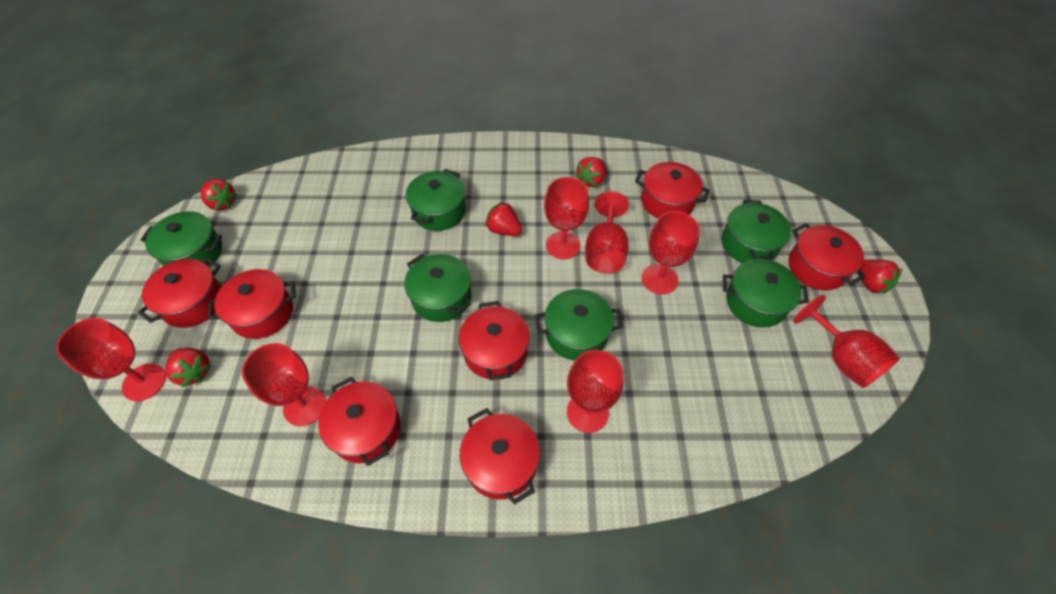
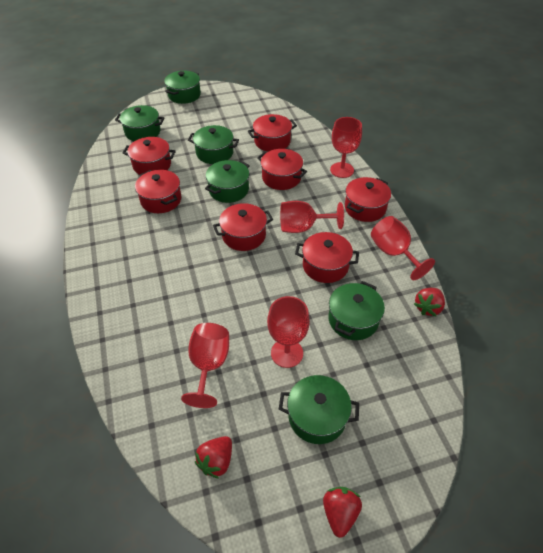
red goblet: 7 -> 5
red strawberry: 5 -> 3

